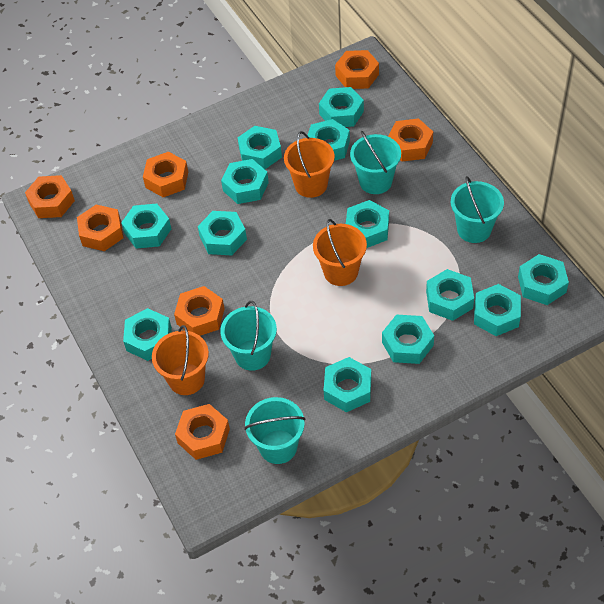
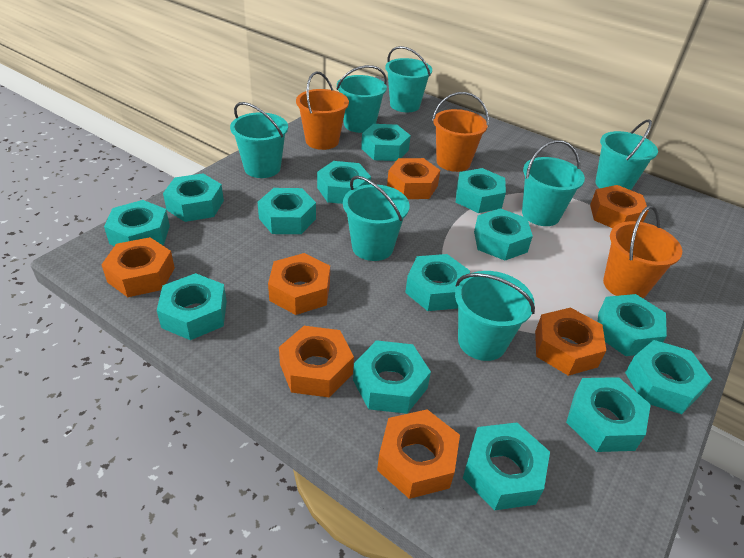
turquoise bucket: 4 -> 7
turquoise nut: 13 -> 14

